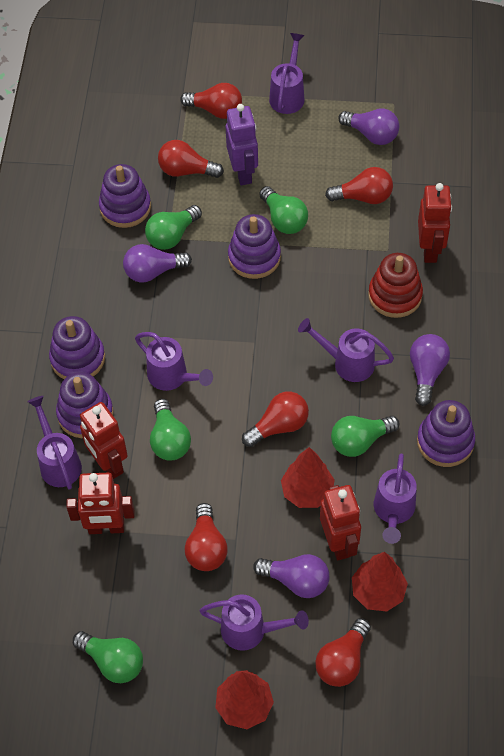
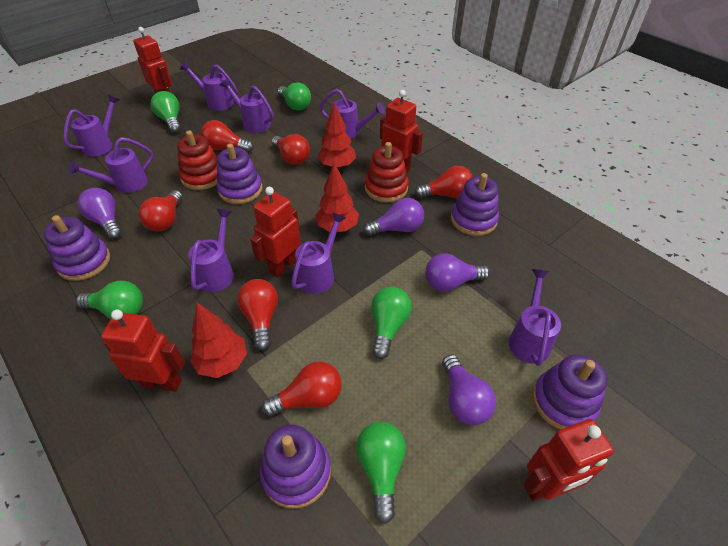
purple robot: 1 -> 0
purple watering can: 6 -> 8
red robot: 4 -> 5
red stacking toy: 1 -> 2

